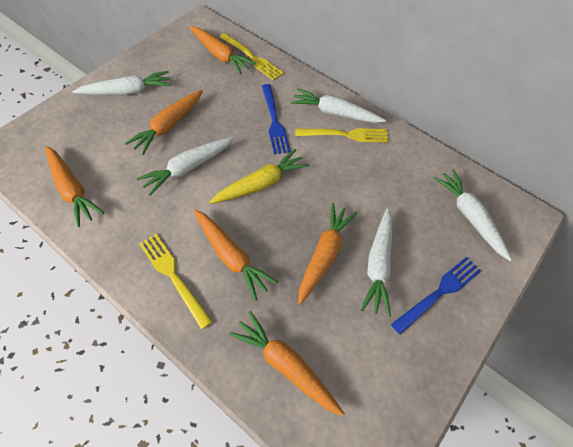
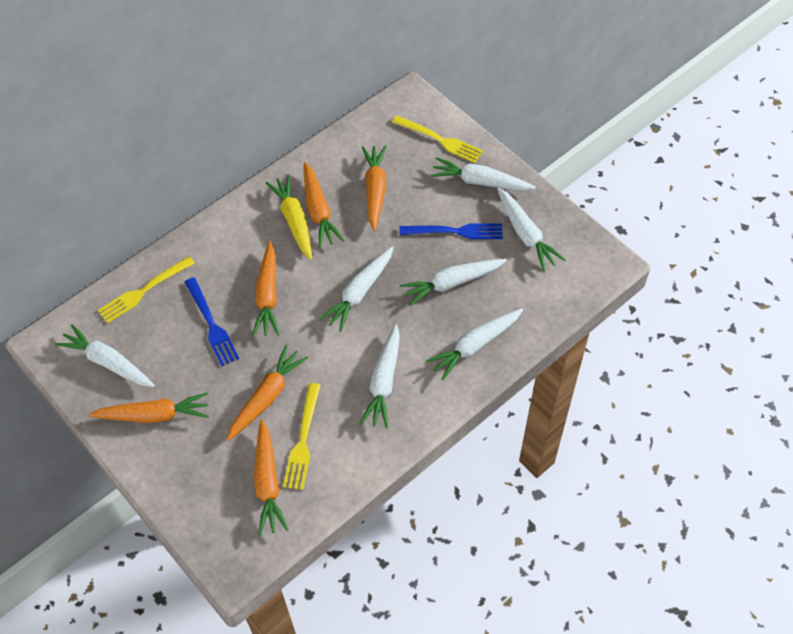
white carrot: 5 -> 7

